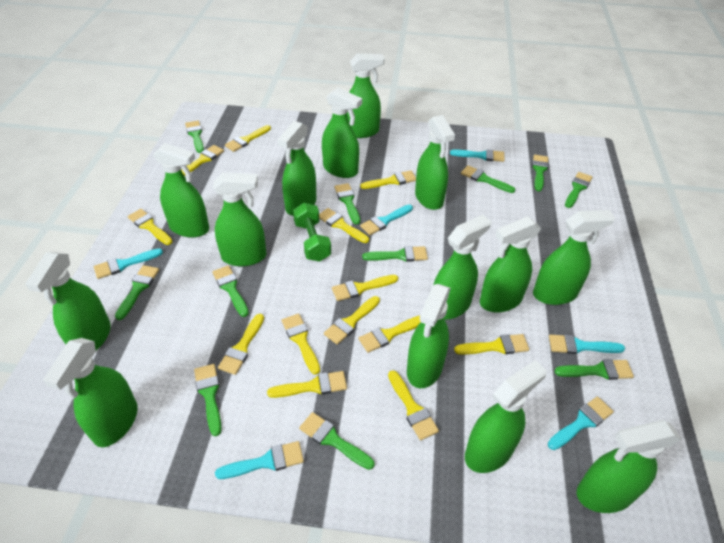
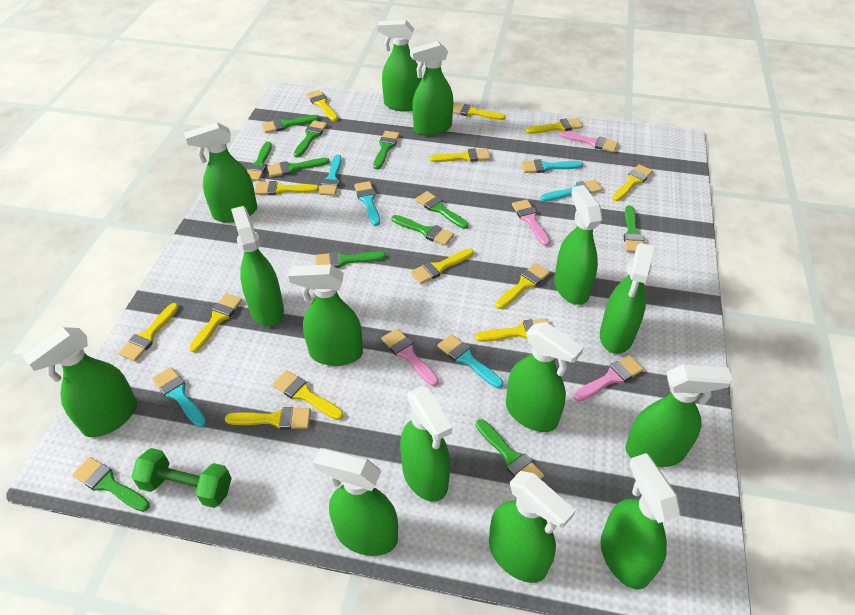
pink brush: 0 -> 4

